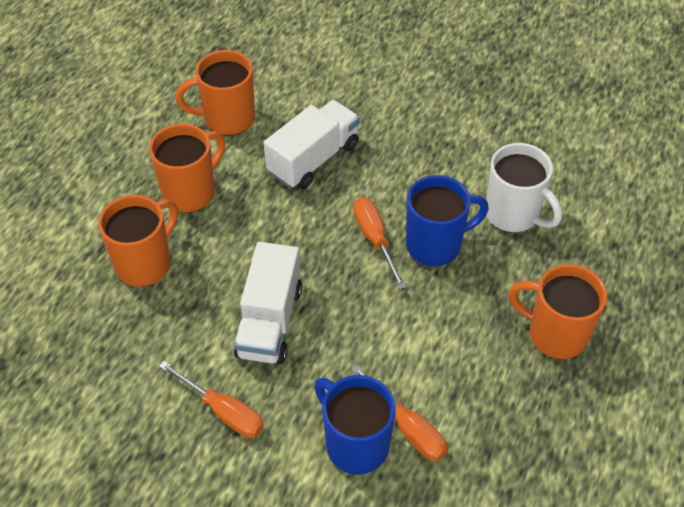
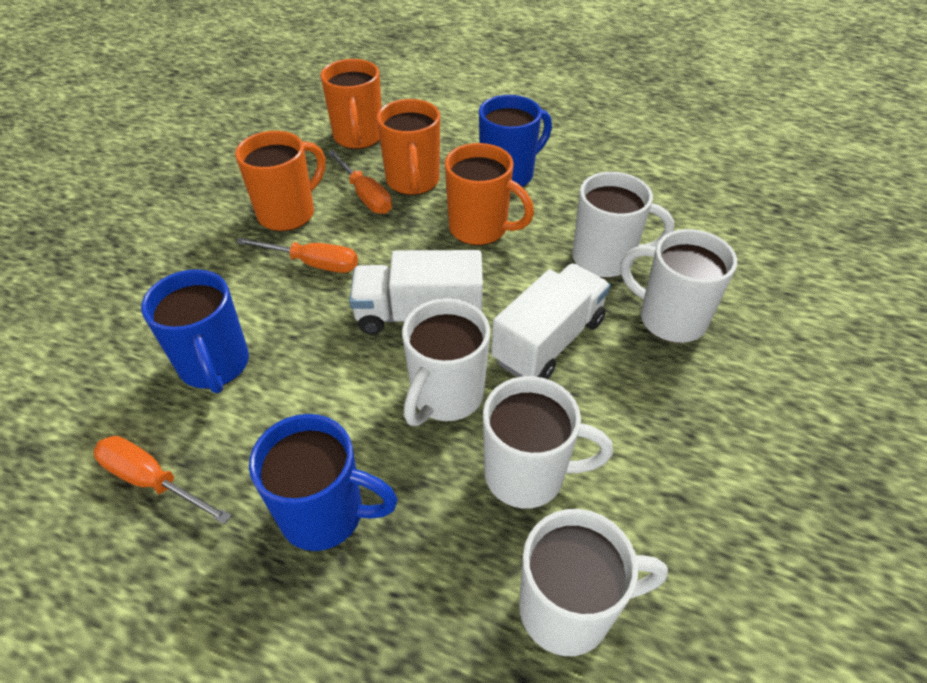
blue mug: 2 -> 3
white mug: 1 -> 5

